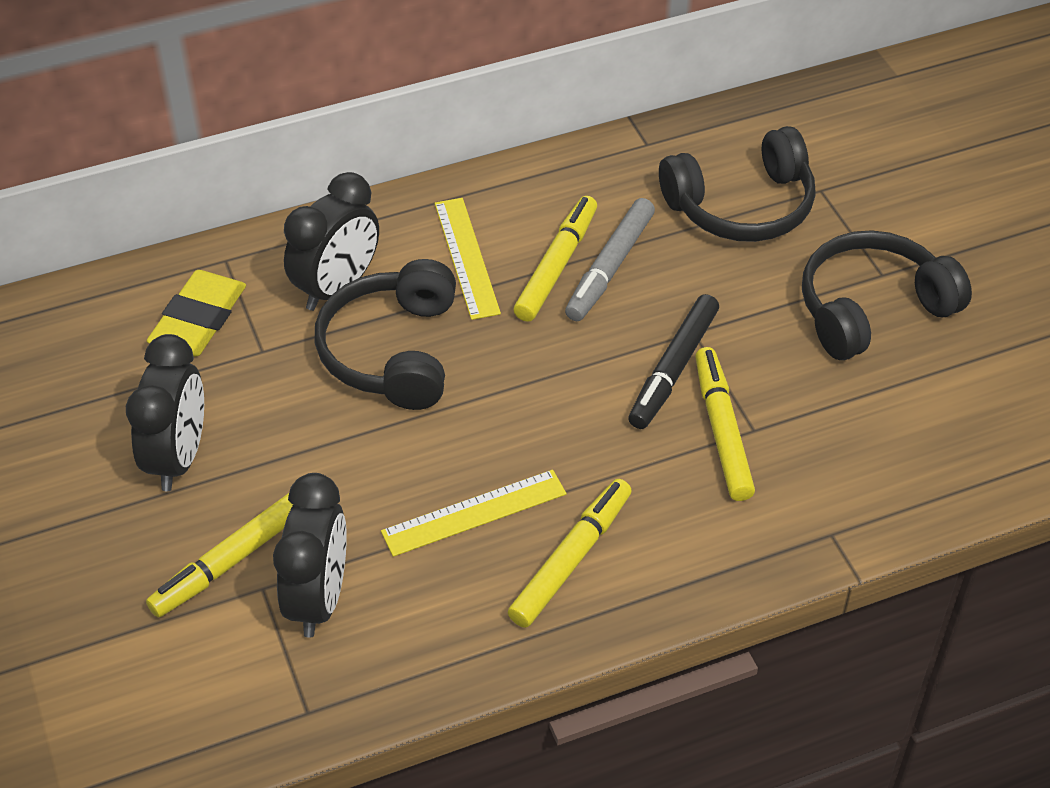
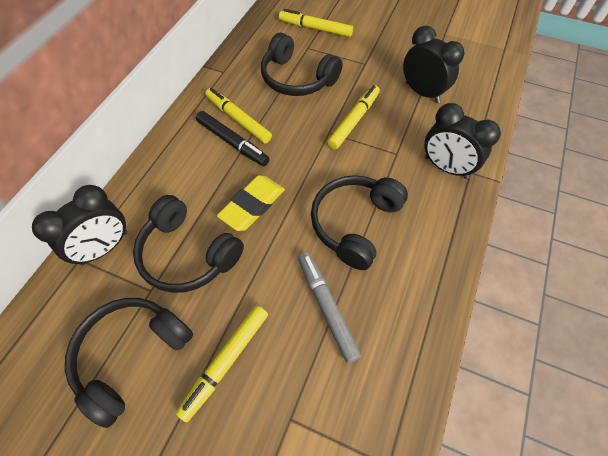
black headphones: 3 -> 4
yellow ruler: 2 -> 0

